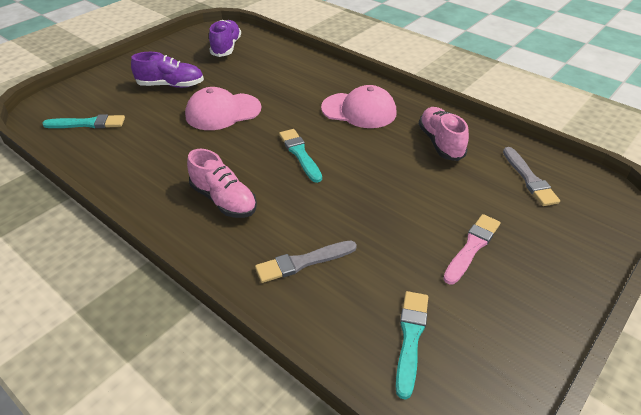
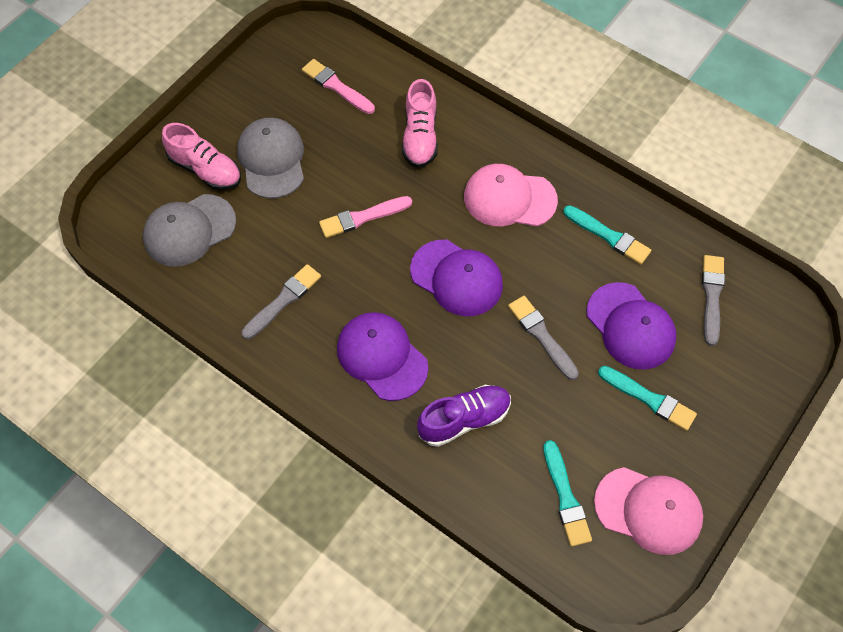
grey brush: 2 -> 3
grey cap: 0 -> 2
pink brush: 1 -> 2
purple cap: 0 -> 3
purple shoe: 2 -> 1

